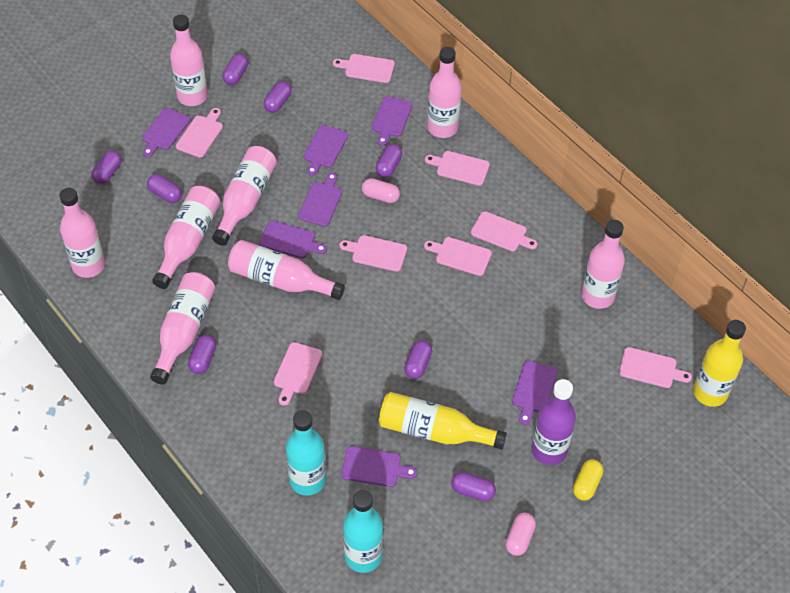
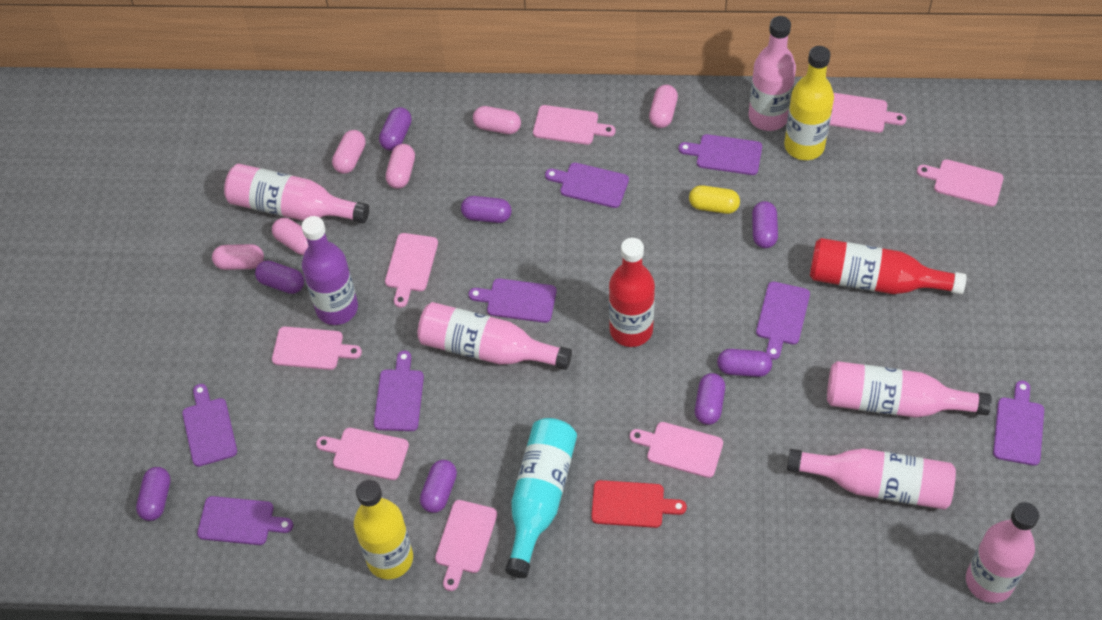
pink bottle: 8 -> 6
pink capsule: 2 -> 6
purple cutting board: 7 -> 8
red bottle: 0 -> 2
red cutting board: 0 -> 1
turquoise bottle: 2 -> 1

